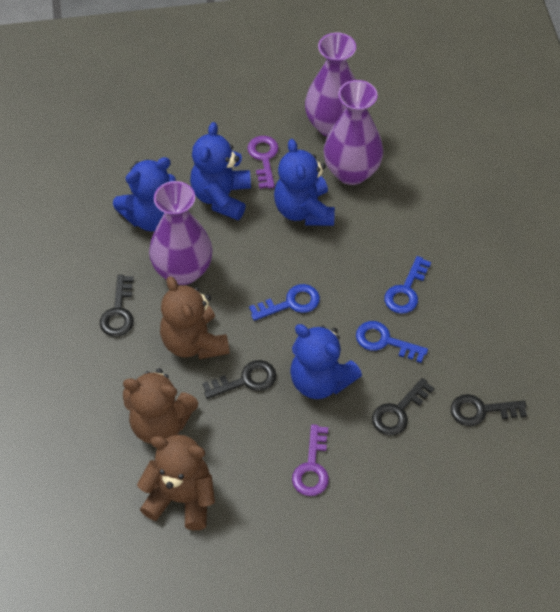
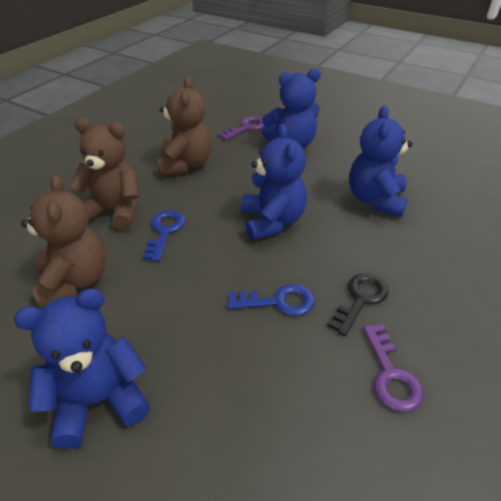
black key: 4 -> 1
blue key: 3 -> 2
purple vase: 3 -> 0

